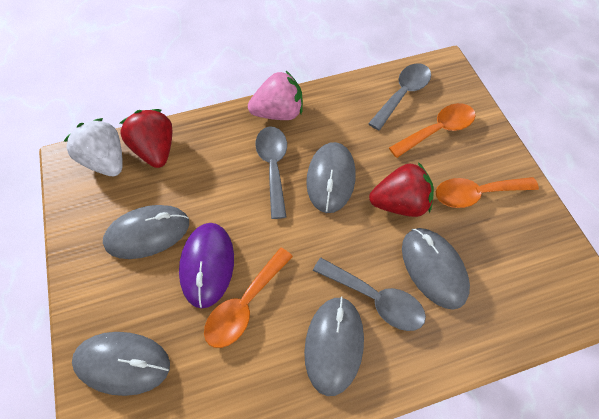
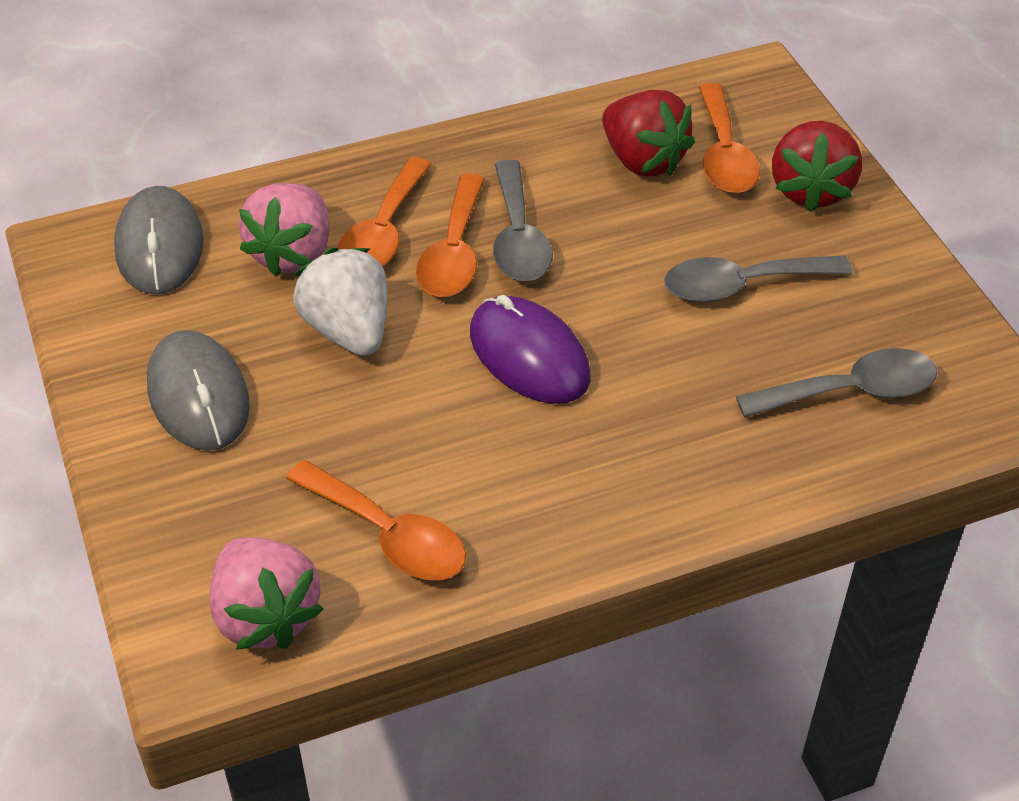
grey mouse: 5 -> 2
orange spoon: 3 -> 4
pink strawberry: 1 -> 2

